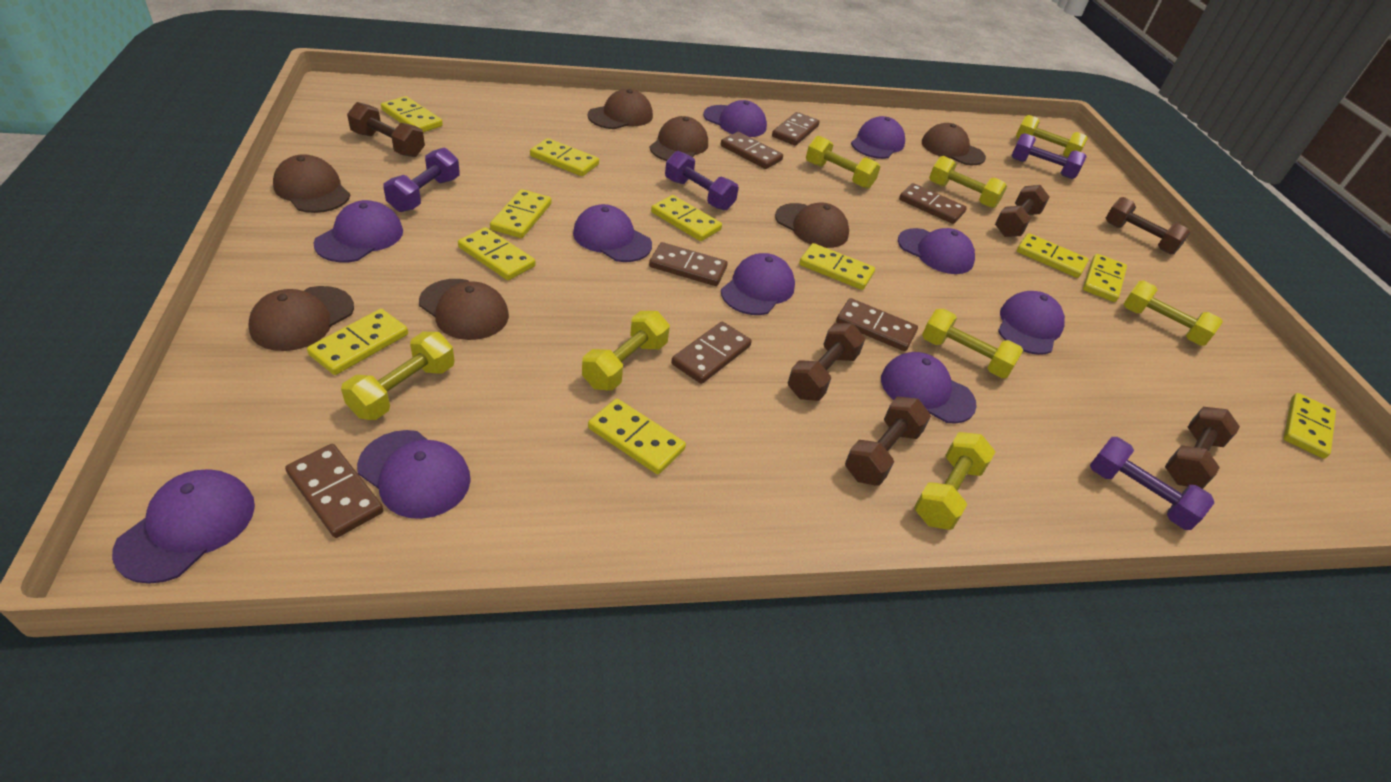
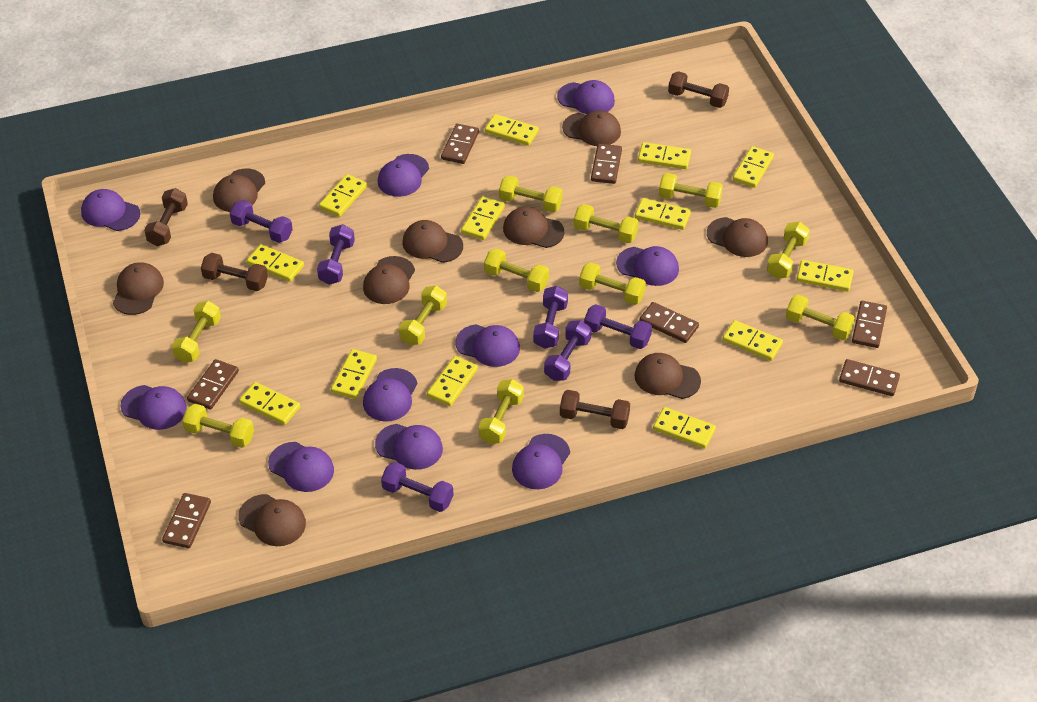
brown cap: 7 -> 9
brown dumbbell: 6 -> 4
purple dumbbell: 4 -> 6
yellow domino: 11 -> 13
yellow dumbbell: 8 -> 11

